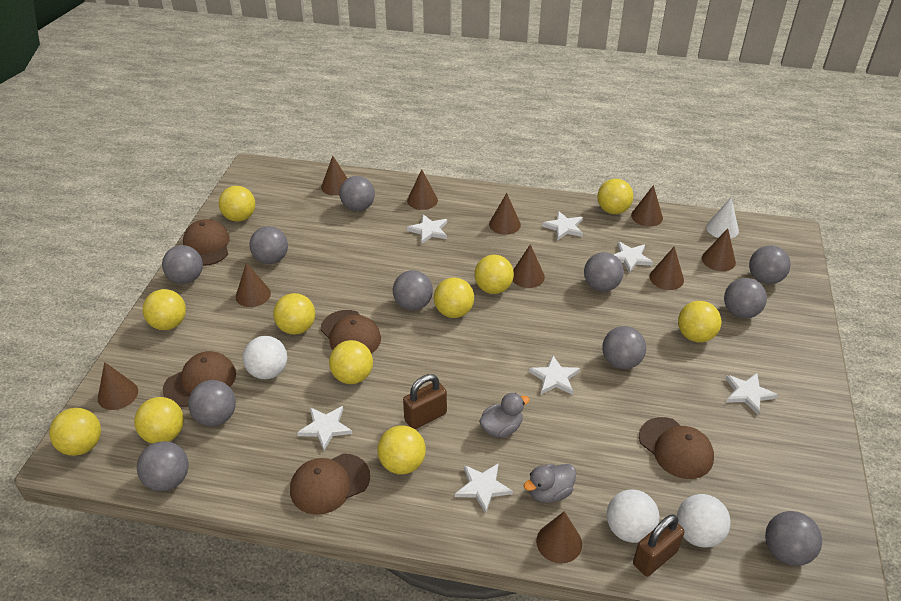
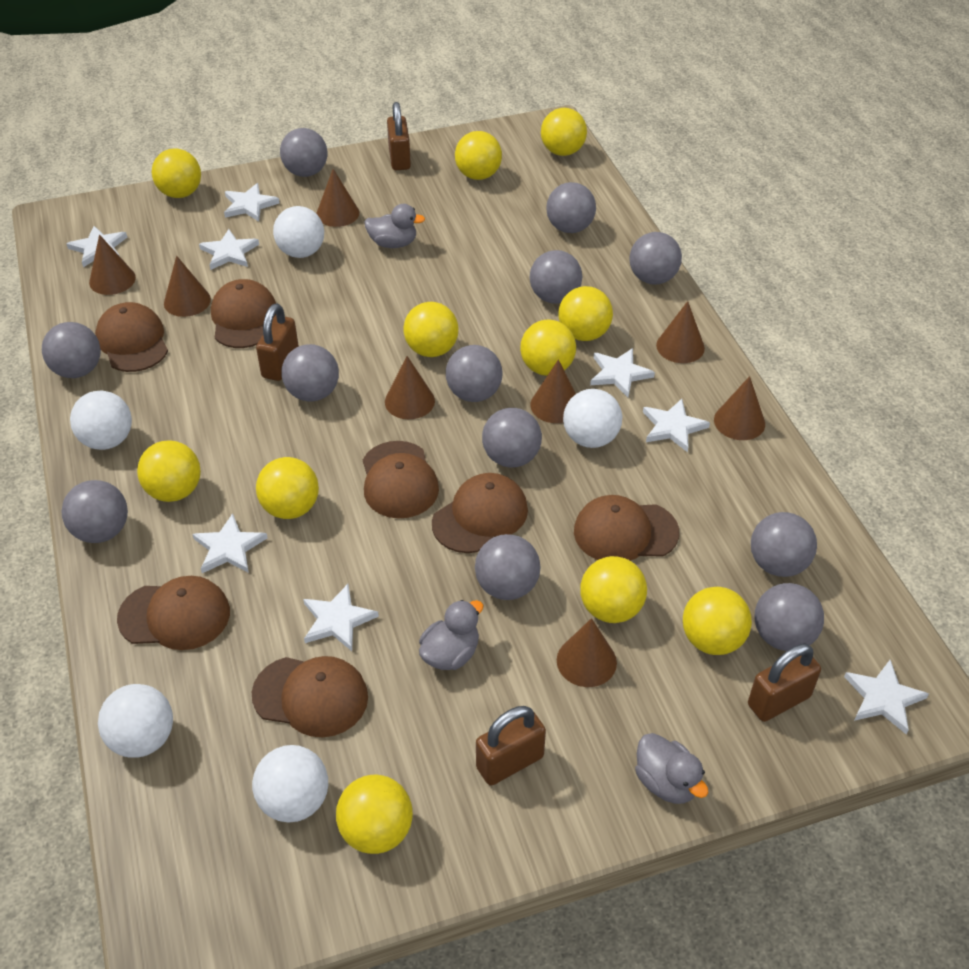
brown cap: 5 -> 7
brown cone: 10 -> 8
brown padlock: 2 -> 4
grey ball: 11 -> 12
grey duck: 2 -> 3
white ball: 3 -> 5
white cone: 1 -> 0
white star: 7 -> 8

